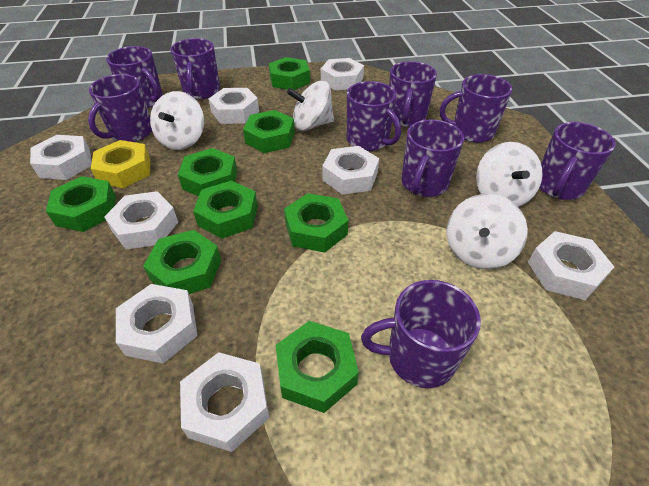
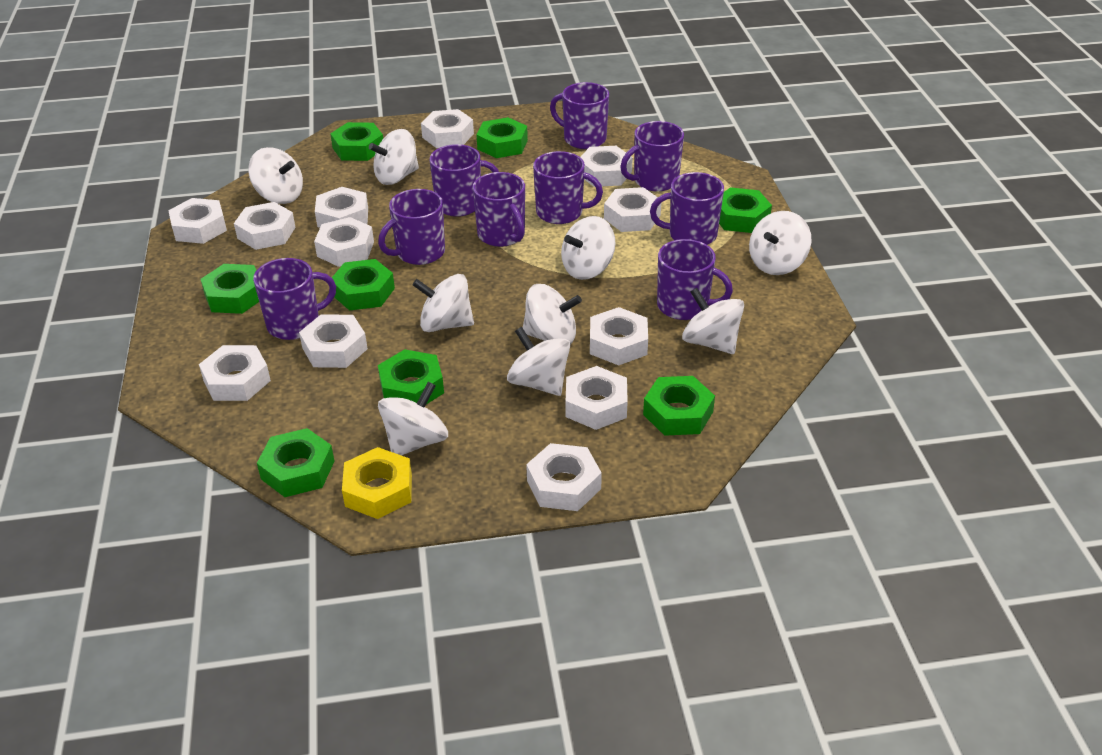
white nut: 8 -> 12
white spinning top: 4 -> 9

